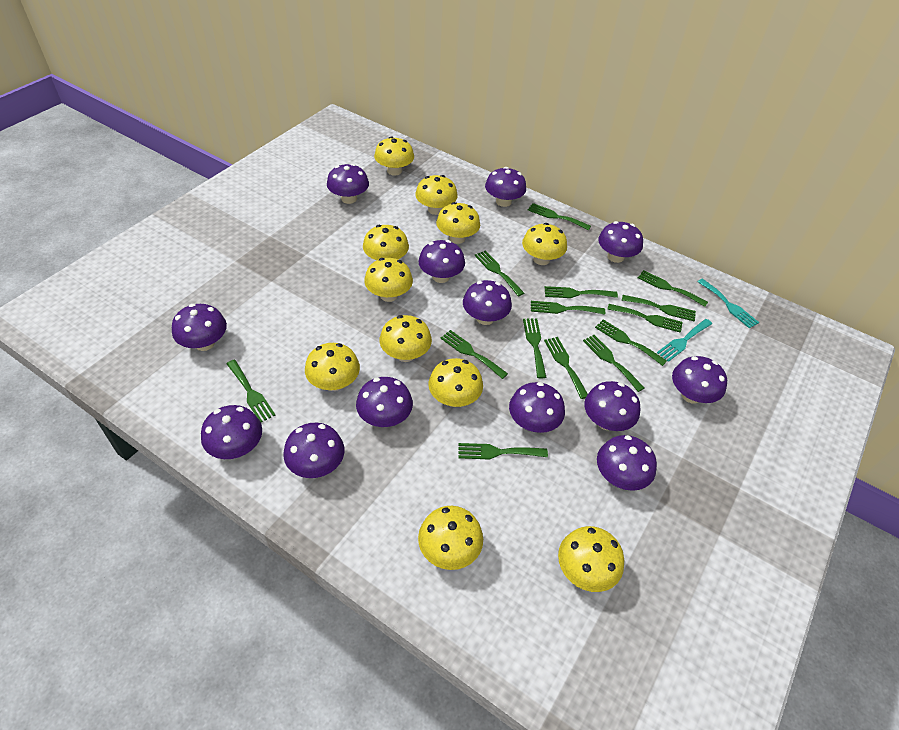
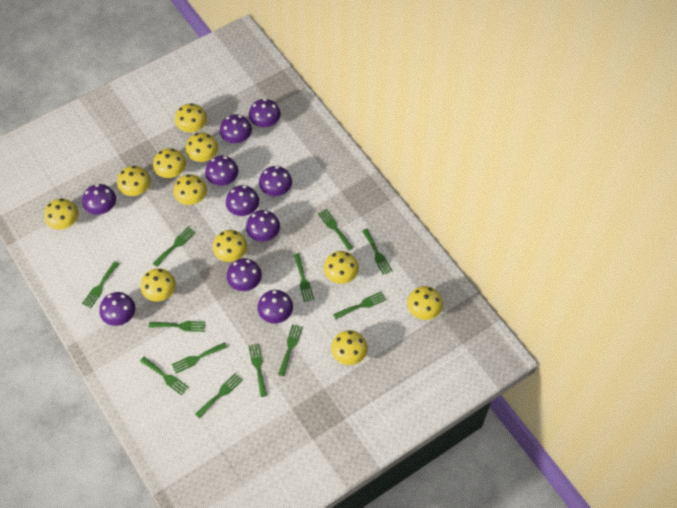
green fork: 14 -> 12
purple mushroom: 13 -> 10
turquoise fork: 2 -> 0

